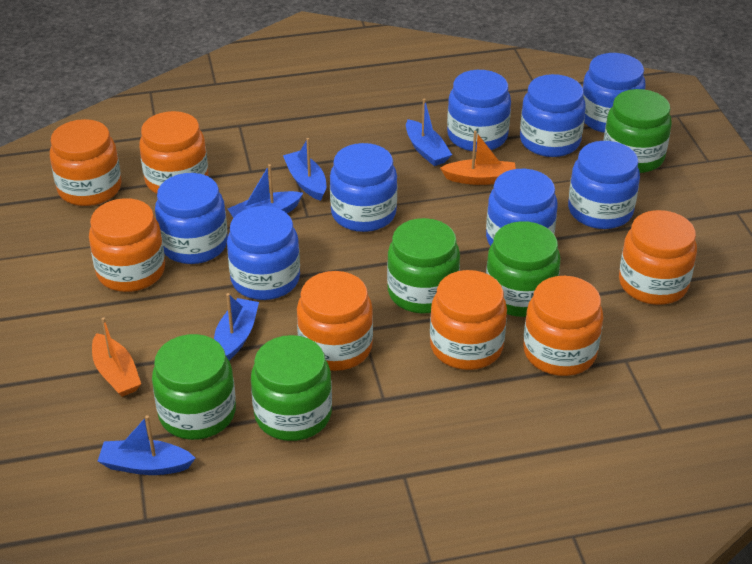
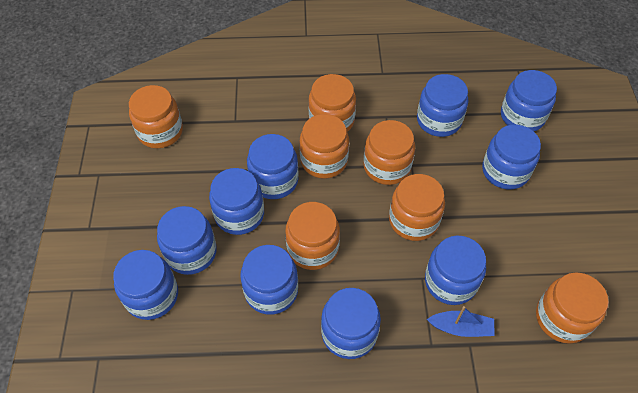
blue boat: 5 -> 1
blue jar: 8 -> 10
green jar: 5 -> 0
orange boat: 2 -> 0

